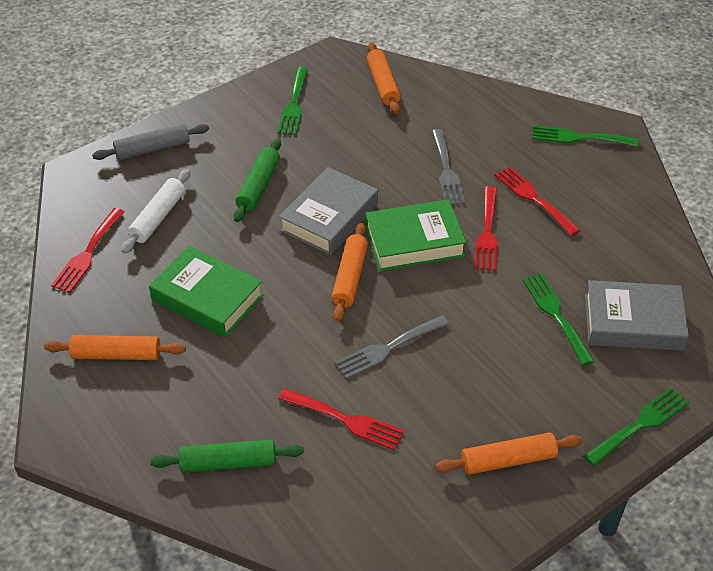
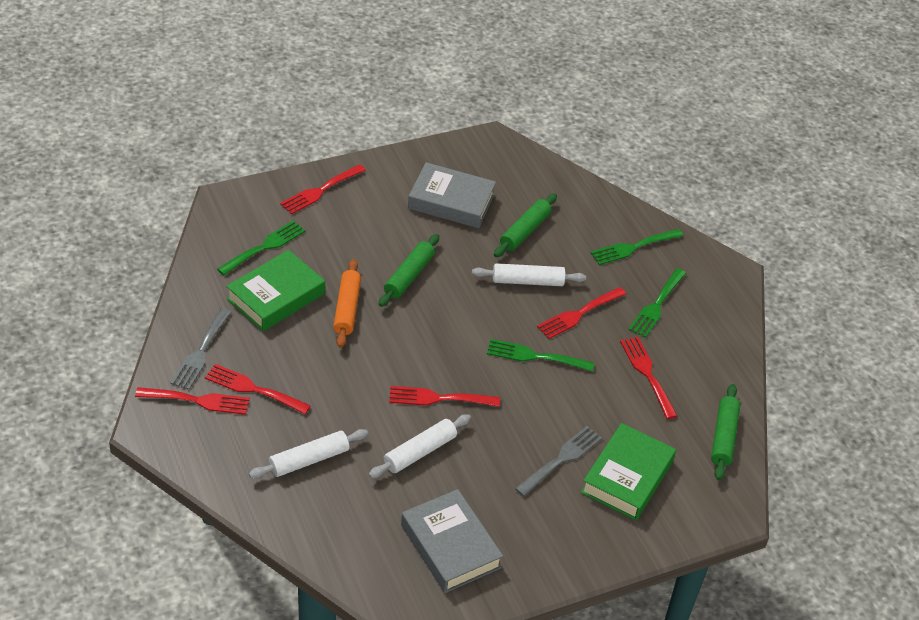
green rolling pin: 2 -> 3
grey rolling pin: 1 -> 0
orange rolling pin: 4 -> 1
red fork: 4 -> 6
white rolling pin: 1 -> 3

